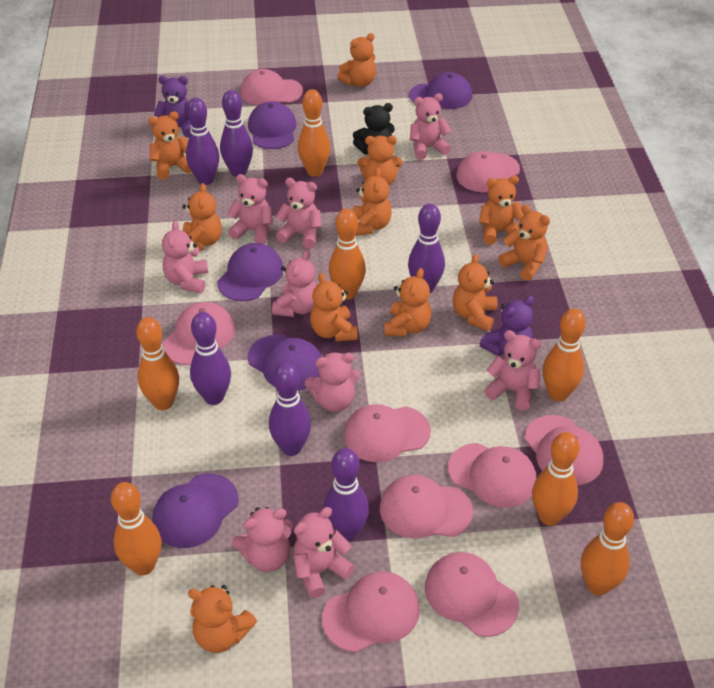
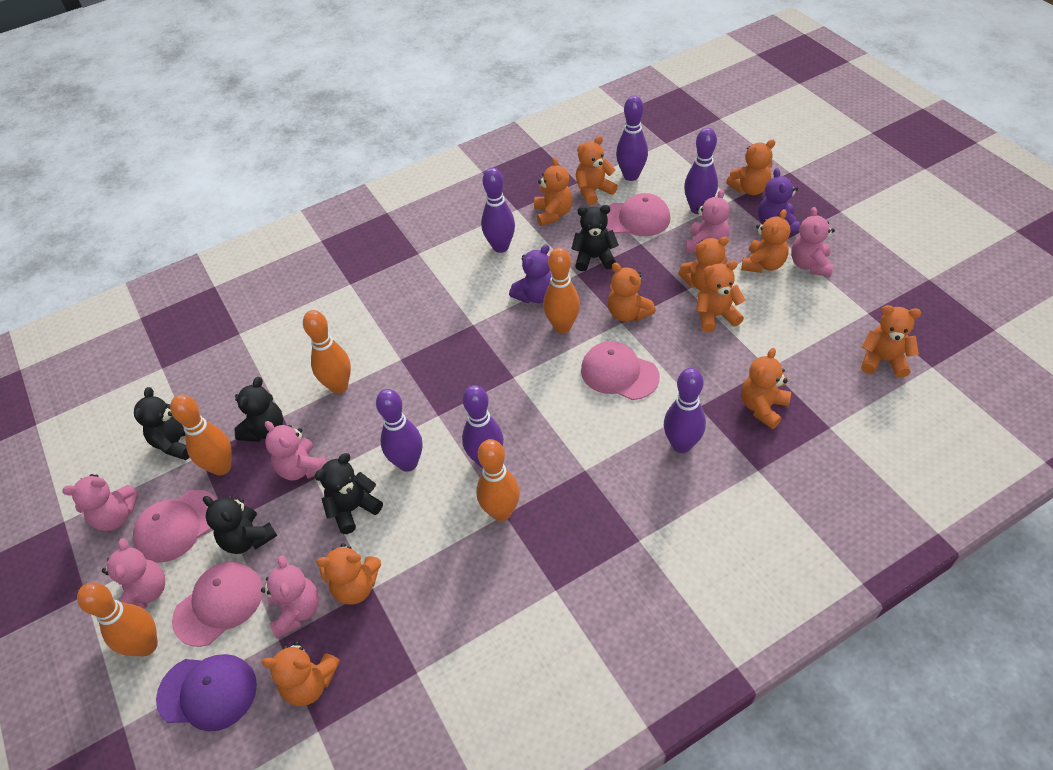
black teddy bear: 1 -> 5
orange bowling pin: 7 -> 5
pink cap: 9 -> 4
pink teddy bear: 9 -> 6
purple cap: 5 -> 1

